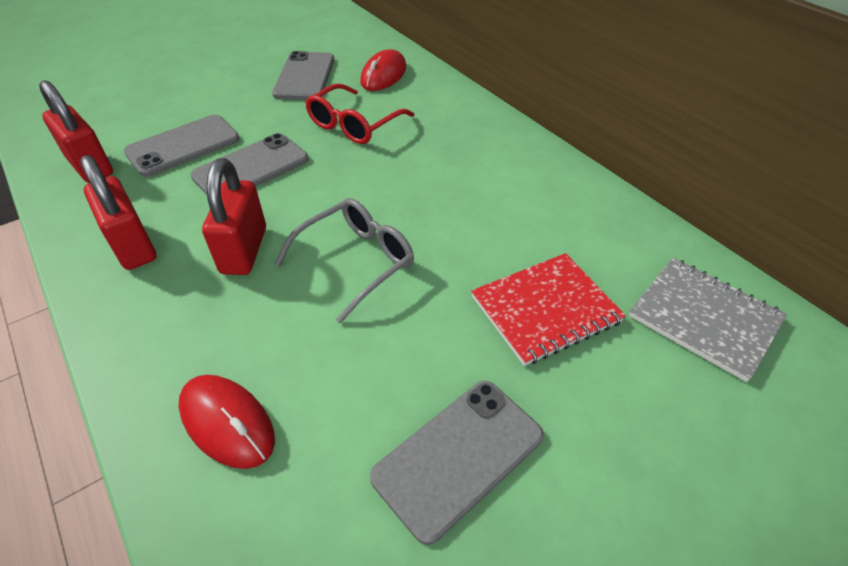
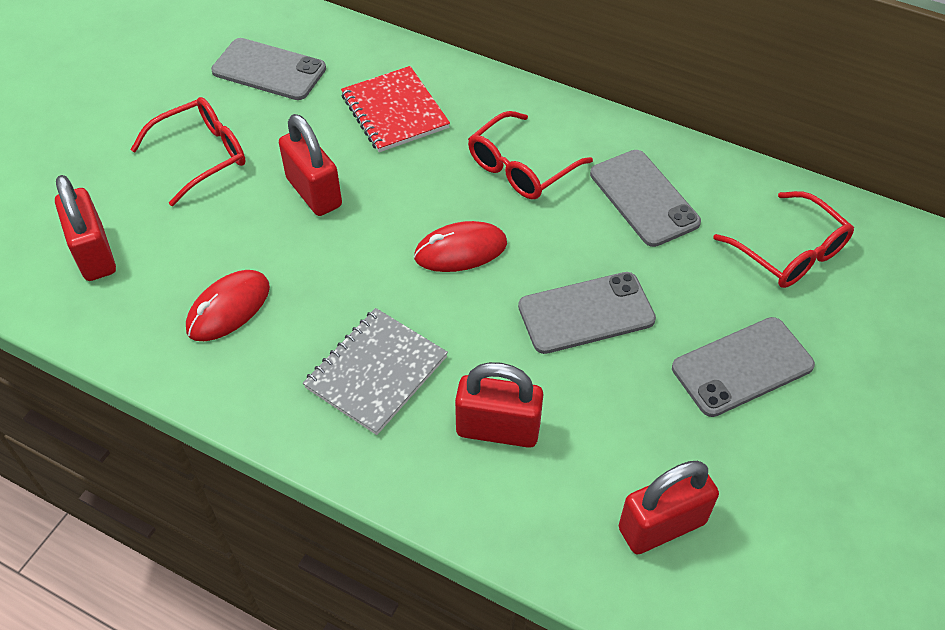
grey glasses: 1 -> 0
red glasses: 1 -> 3
red padlock: 3 -> 4

